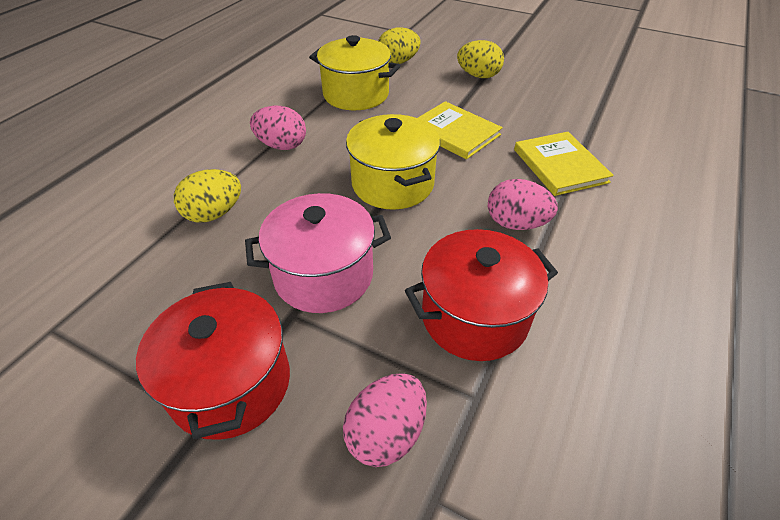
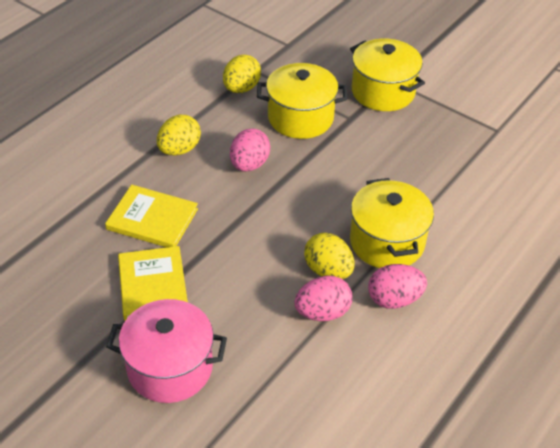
red pot: 2 -> 0
yellow pot: 2 -> 3

